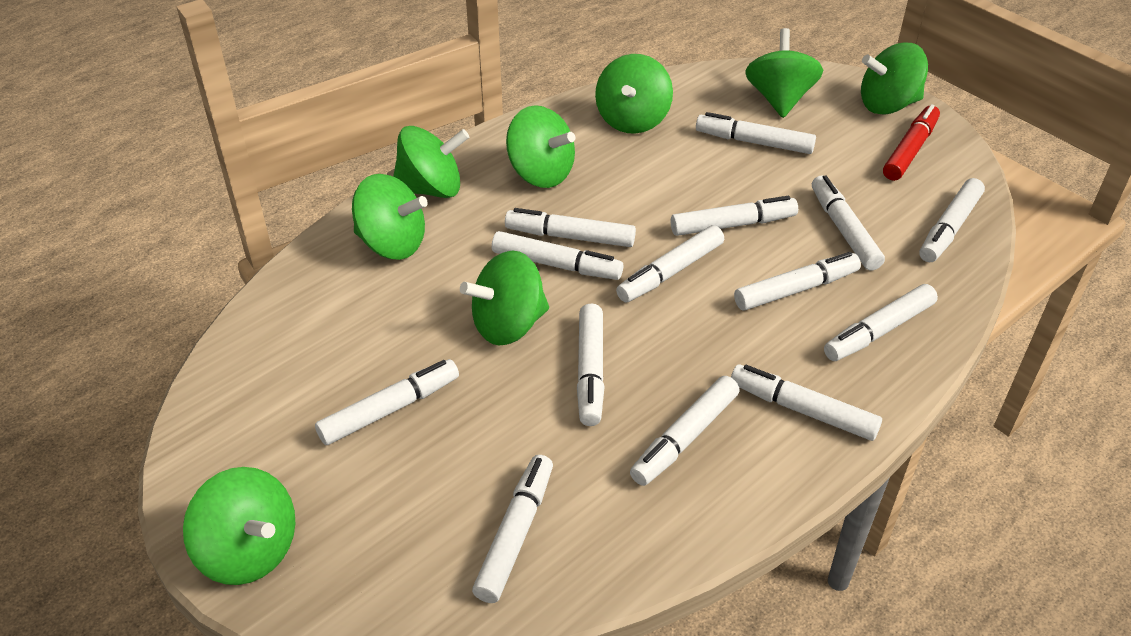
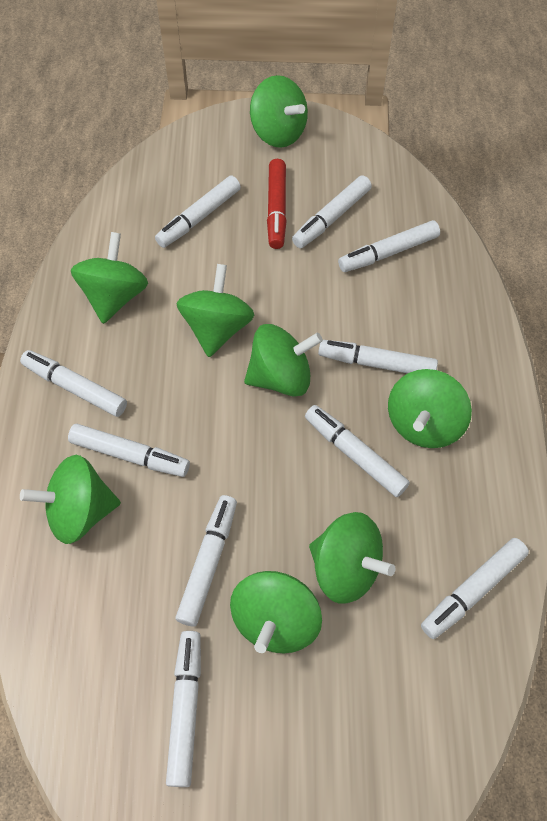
white marker: 14 -> 10

